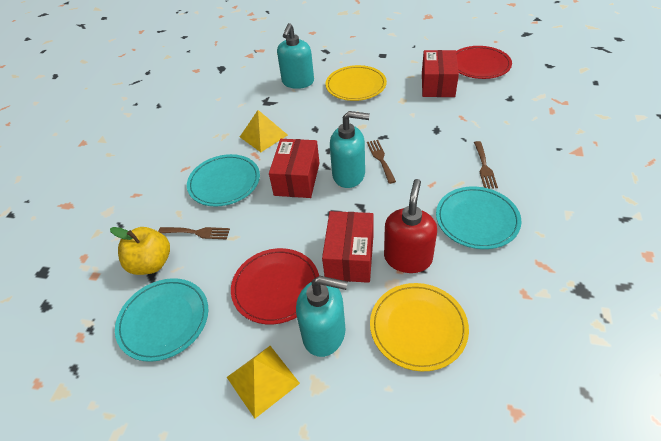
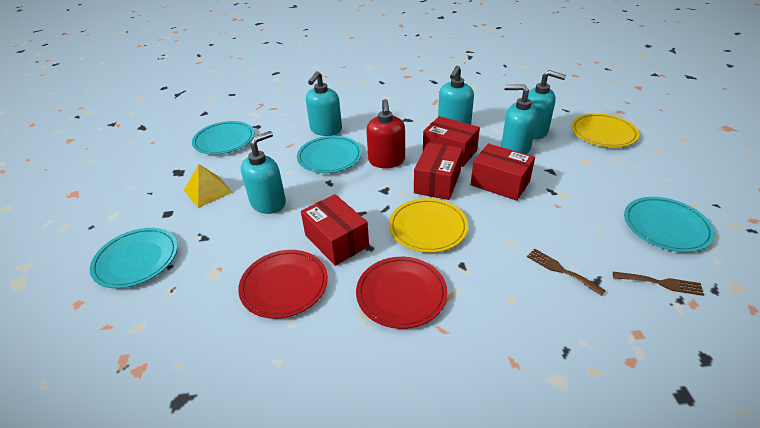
brown fork: 3 -> 2
red box: 3 -> 4
turquoise plate: 3 -> 4
turquoise soap dispenser: 3 -> 5
yellow apple: 1 -> 0
yellow pyramid: 2 -> 1

